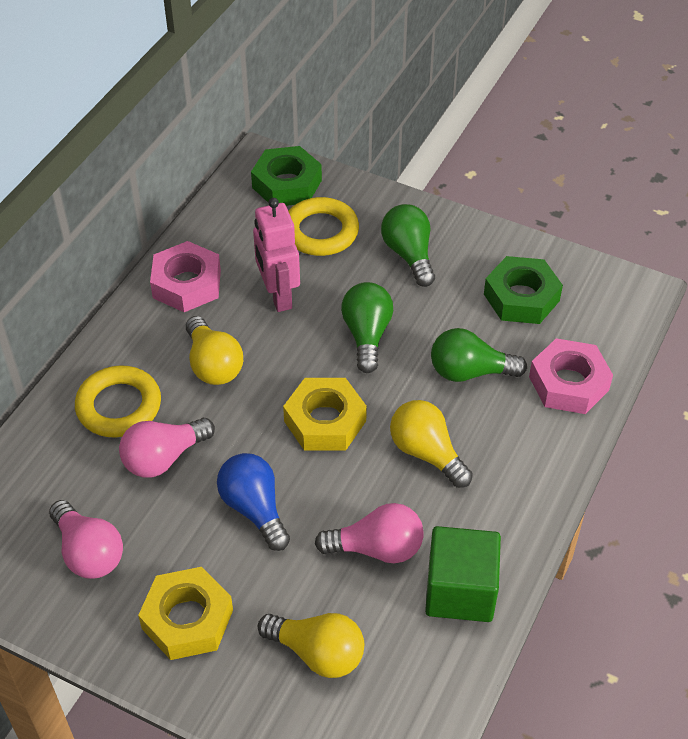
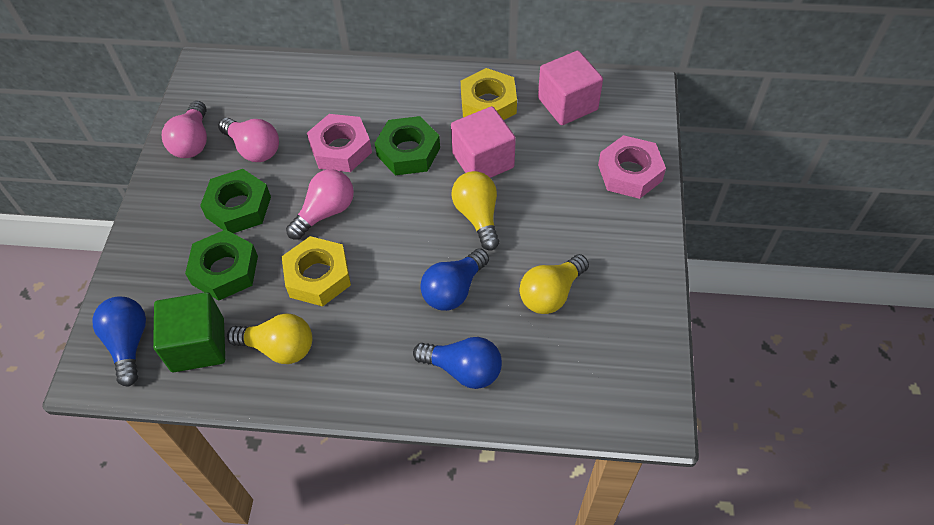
blue light bulb: 1 -> 3
green light bulb: 3 -> 0
green nut: 2 -> 3
pink cube: 0 -> 2
pink robot: 1 -> 0
yellow ring: 2 -> 0

